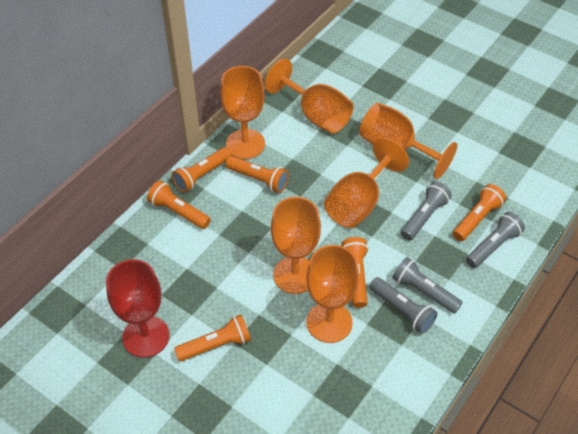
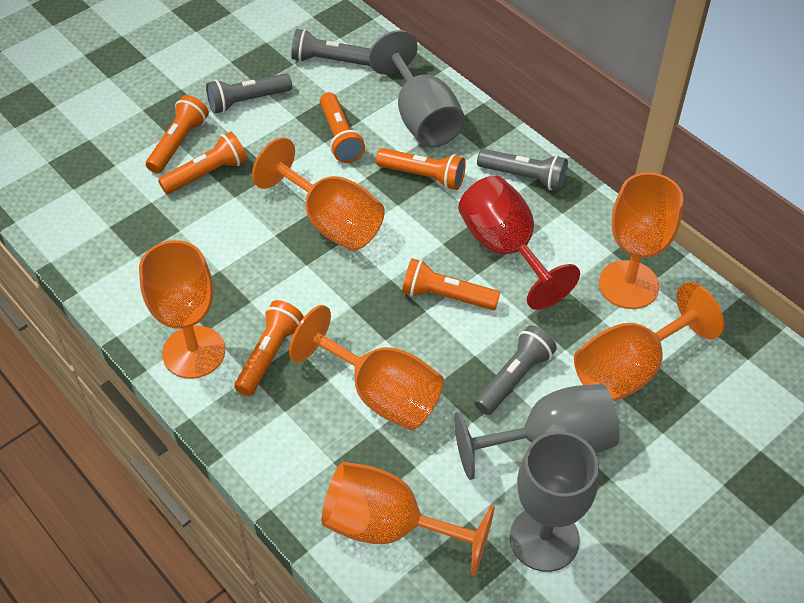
grey goblet: 0 -> 3

